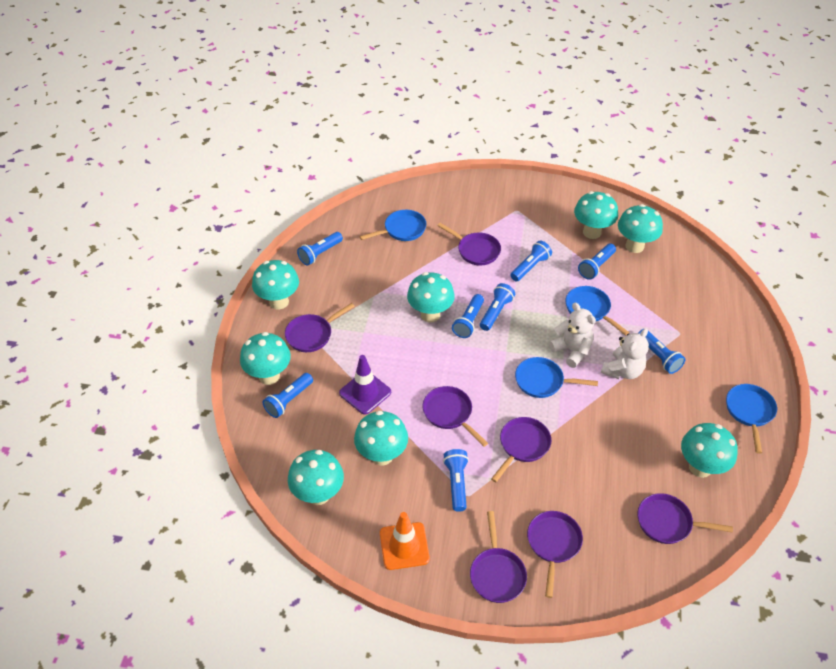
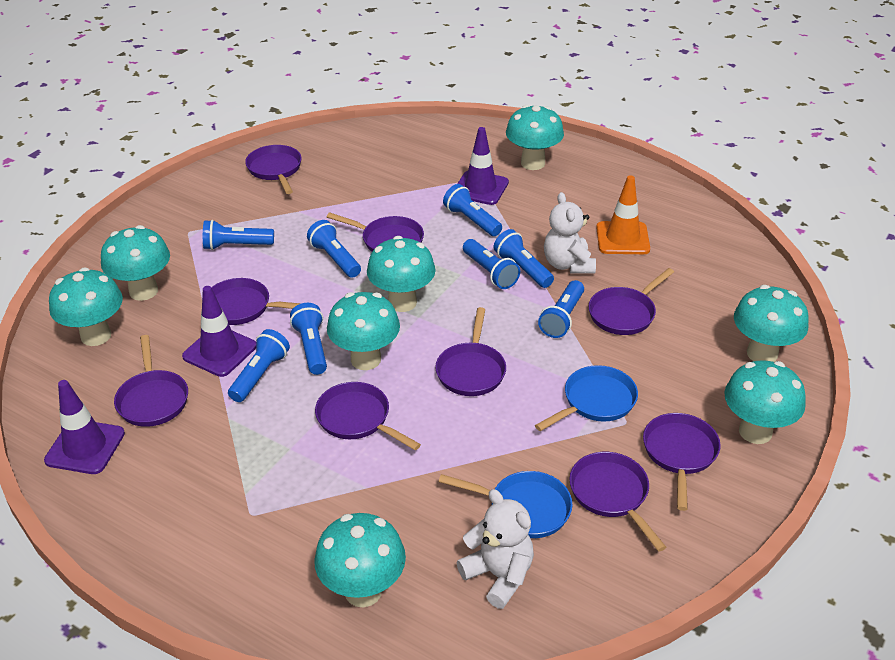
blue pan: 4 -> 2
purple pan: 7 -> 9
purple traffic cone: 1 -> 3

